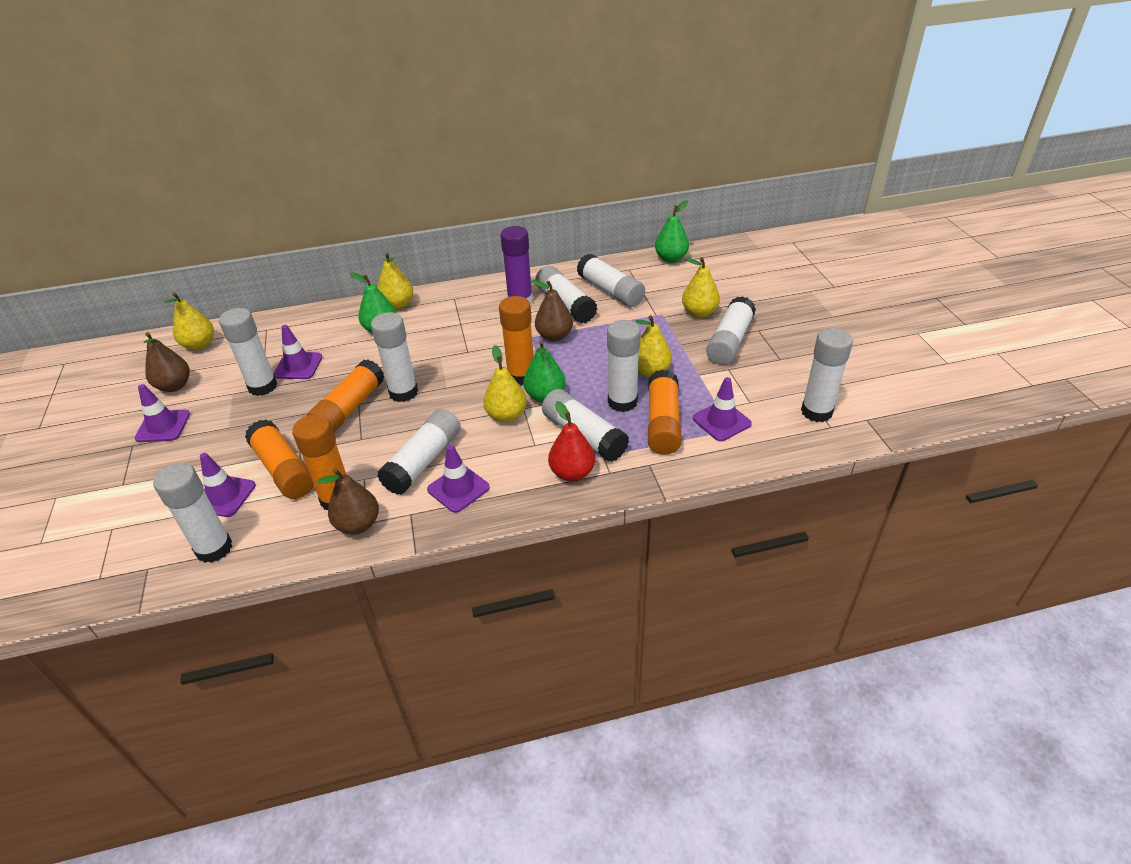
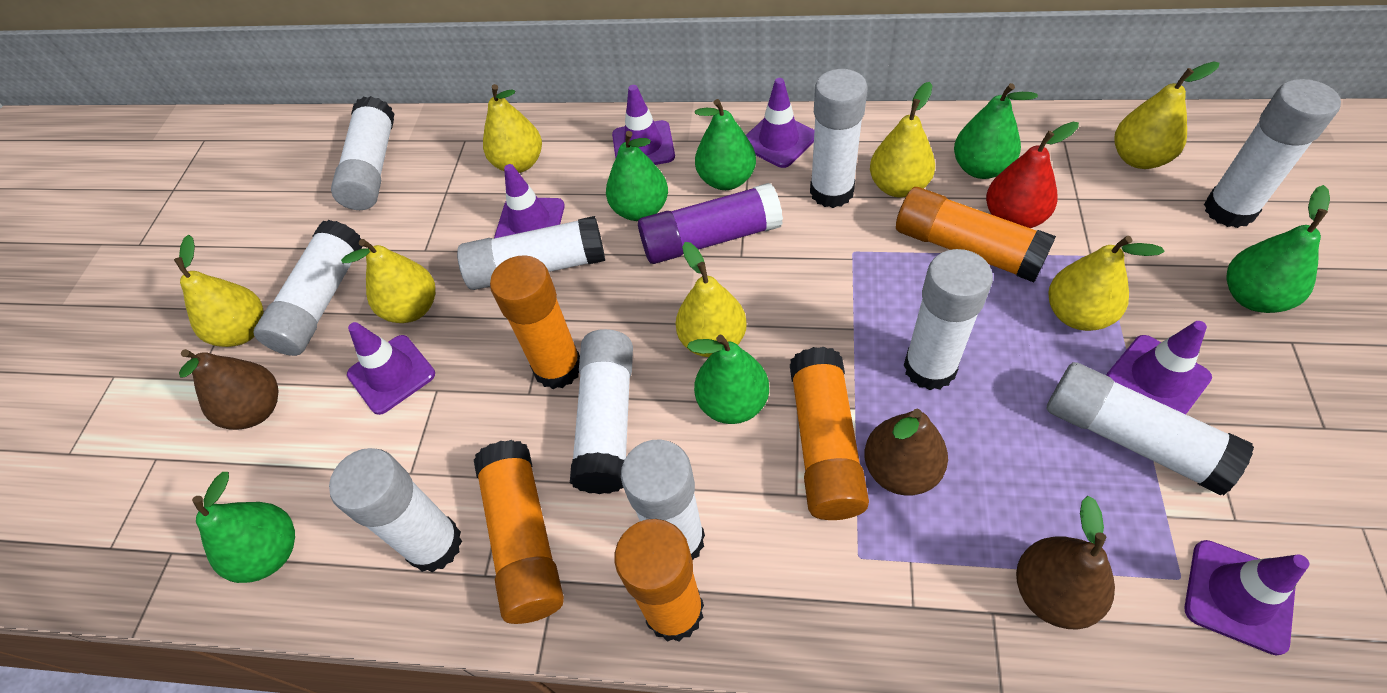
green pear: 3 -> 6
purple traffic cone: 5 -> 6
yellow pear: 5 -> 7

